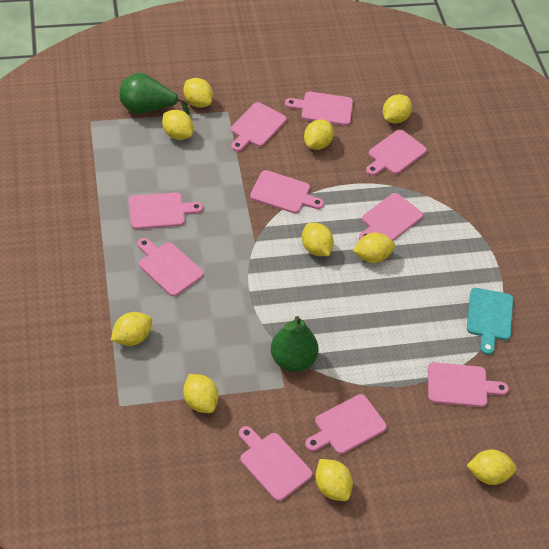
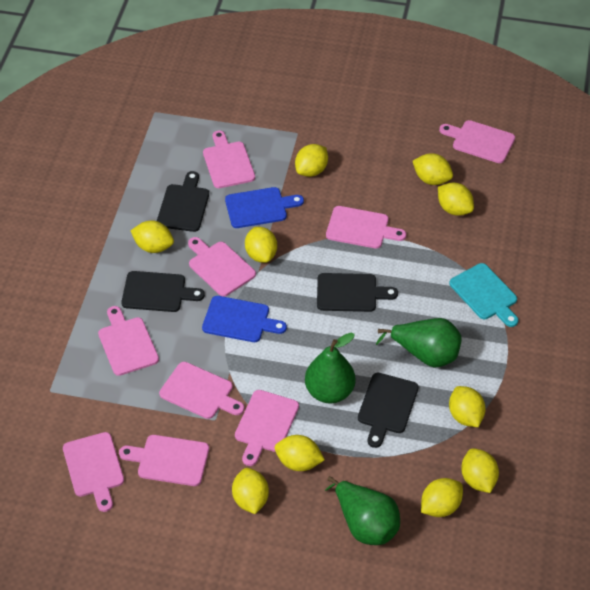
black cutting board: 0 -> 4
blue cutting board: 0 -> 2
green pear: 2 -> 3
pink cutting board: 10 -> 9

